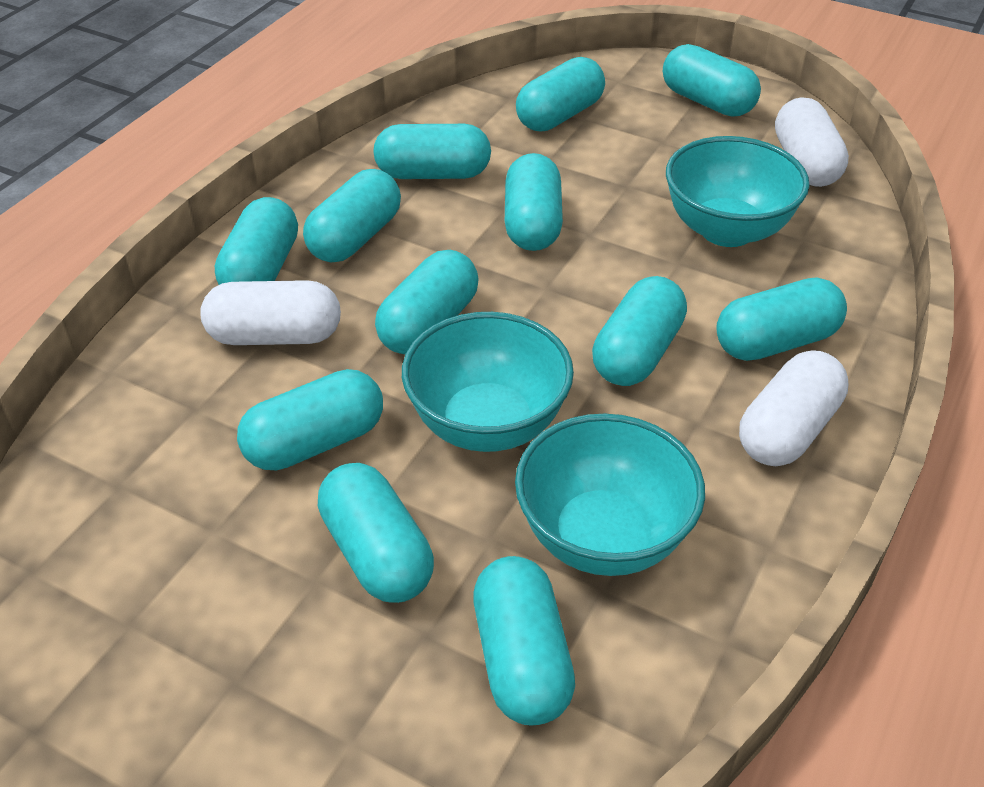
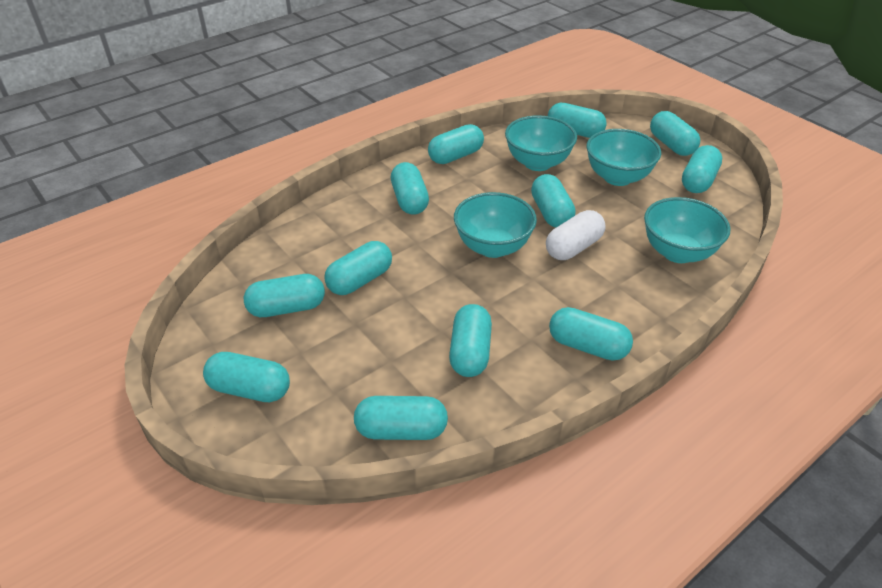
turquoise bowl: 3 -> 4
white capsule: 3 -> 1

